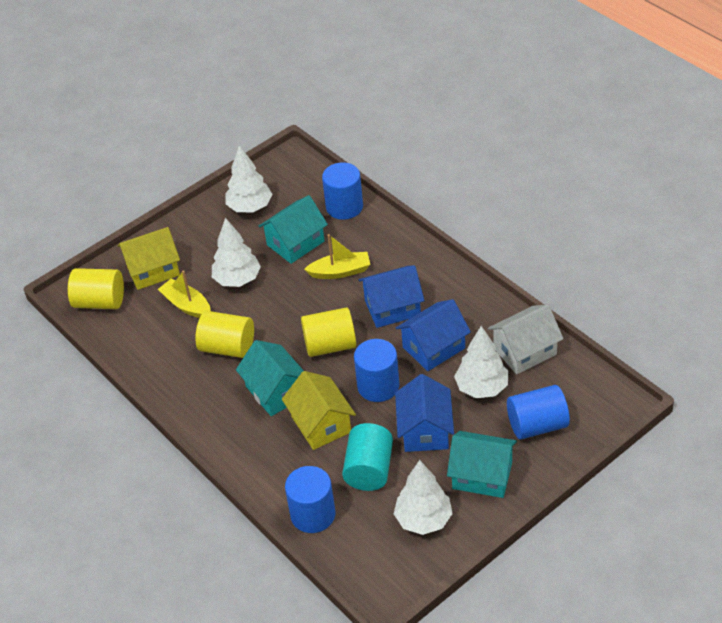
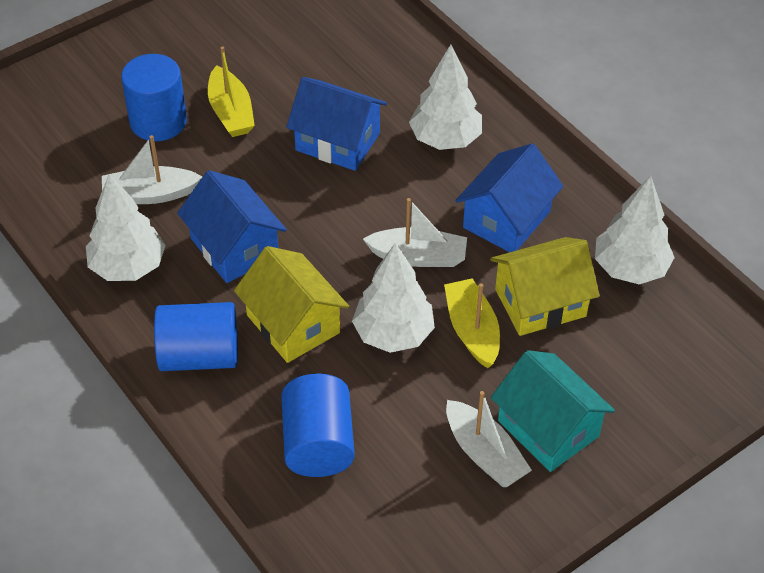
blue cylinder: 4 -> 3
turquoise cylinder: 1 -> 0
turquoise house: 3 -> 1
white boat: 0 -> 3
white house: 1 -> 0
yellow cylinder: 3 -> 0

